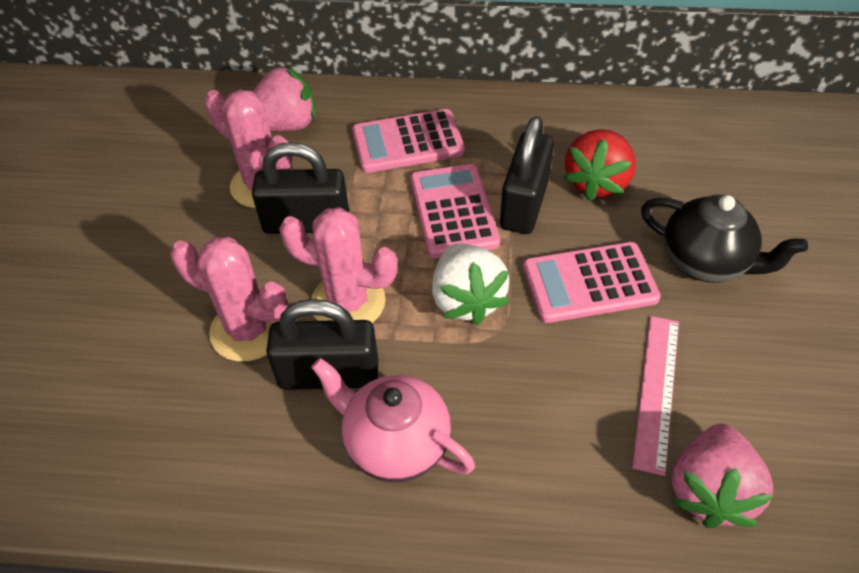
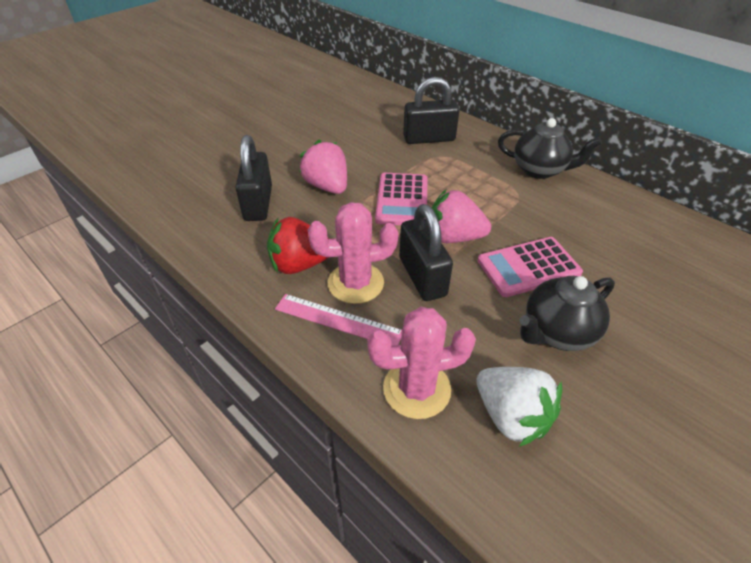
black teapot: 1 -> 2
pink cactus: 3 -> 2
pink calculator: 3 -> 2
pink teapot: 1 -> 0

